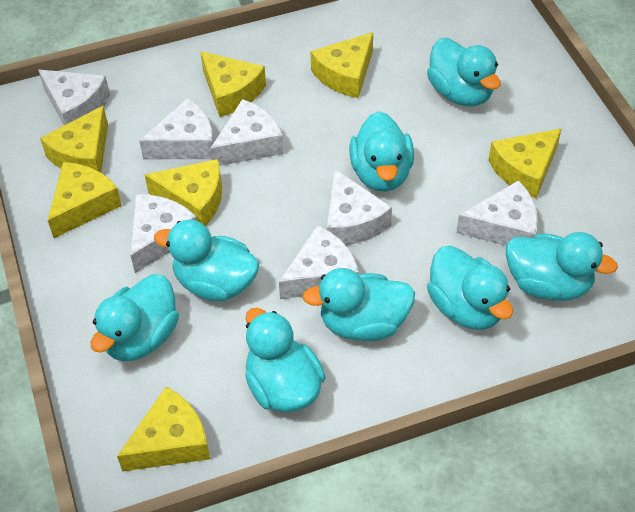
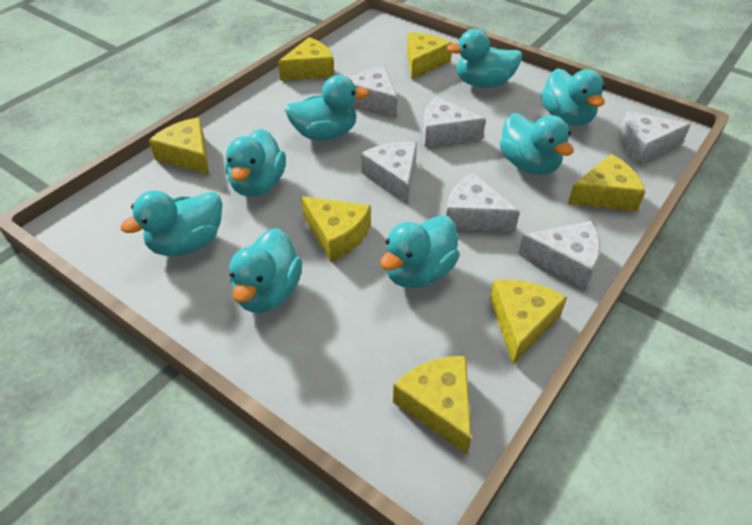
white cheese: 7 -> 6

